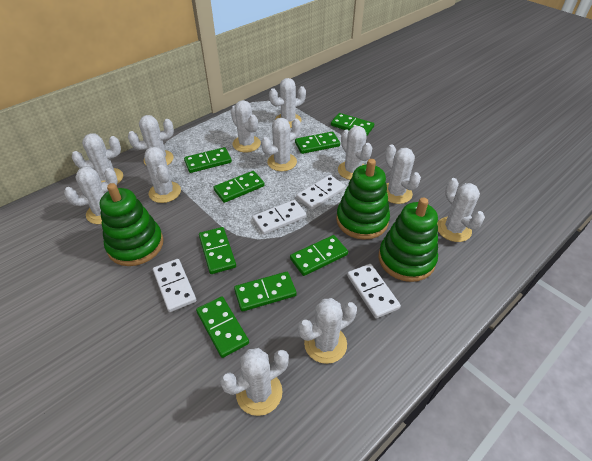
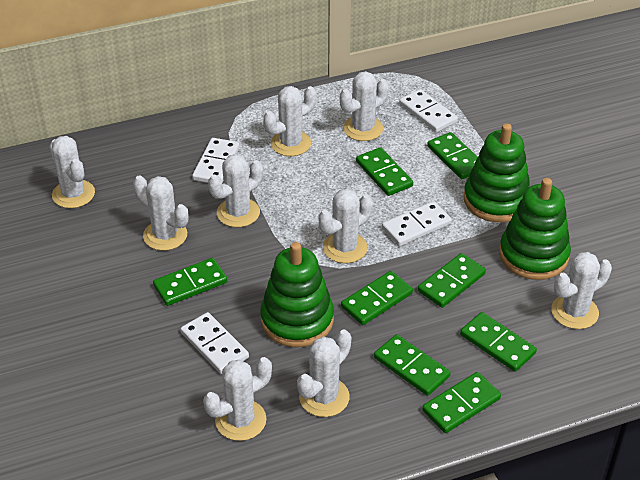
white cactus: 12 -> 9

